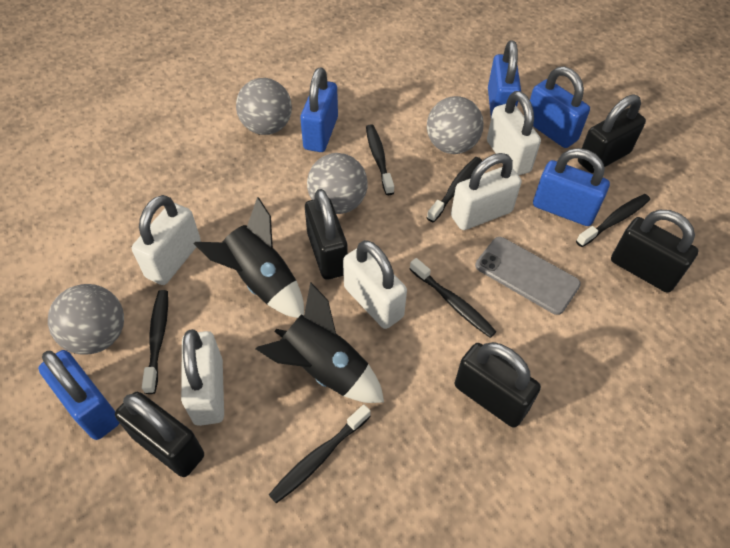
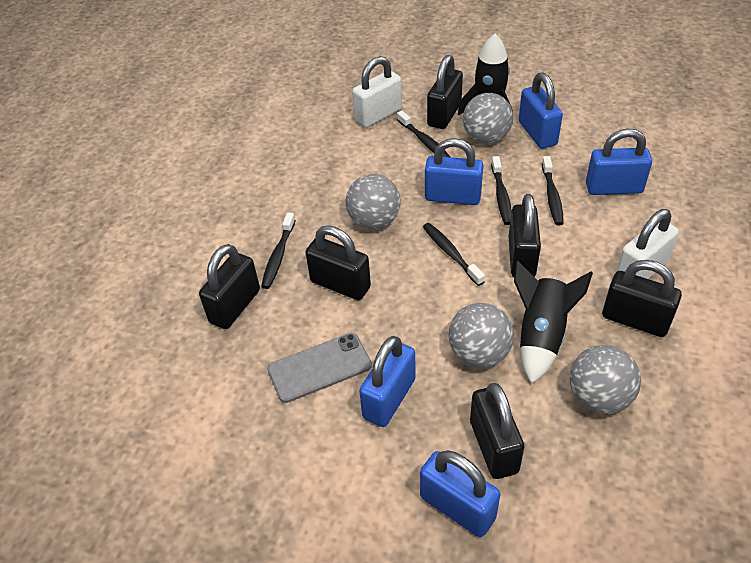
black padlock: 5 -> 6
black toothbrush: 6 -> 5
white padlock: 5 -> 2

